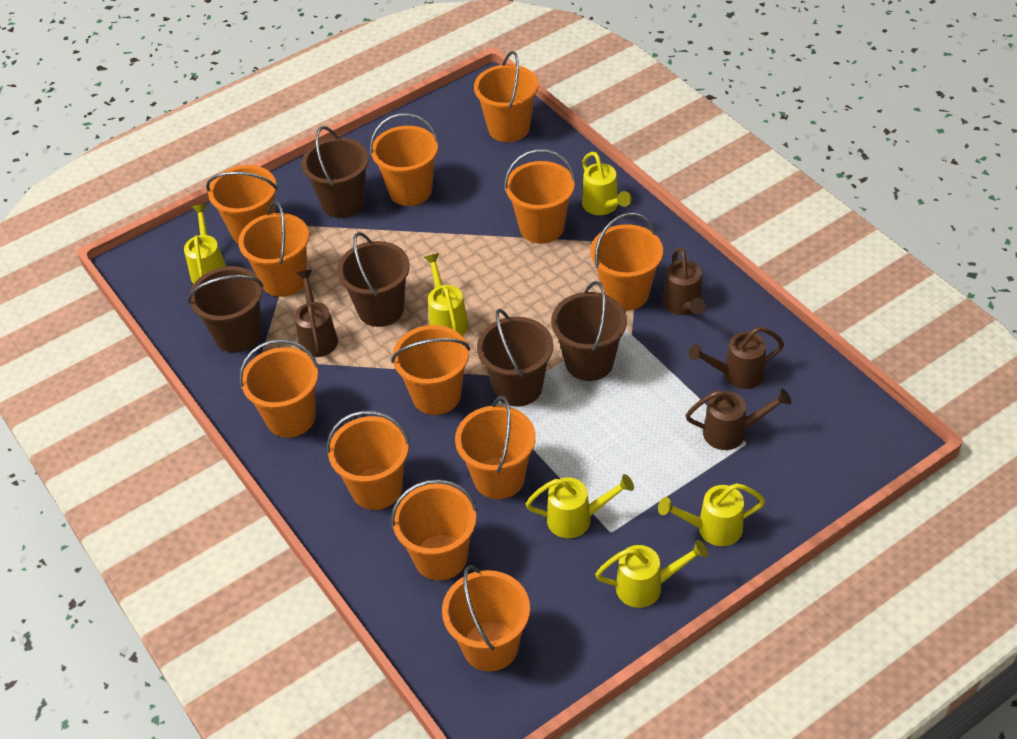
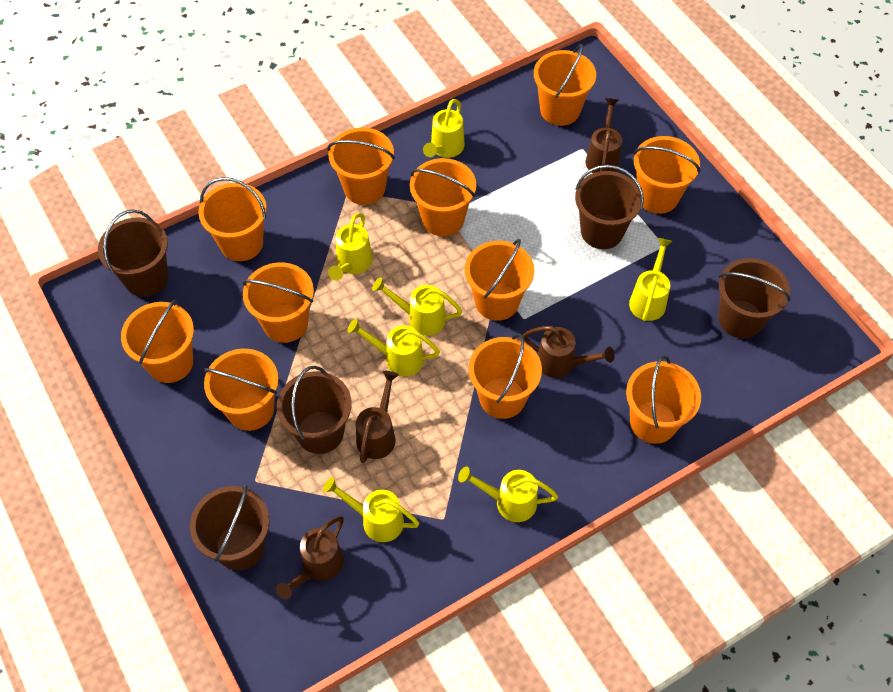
orange bucket: 12 -> 11
yellow watering can: 6 -> 7

